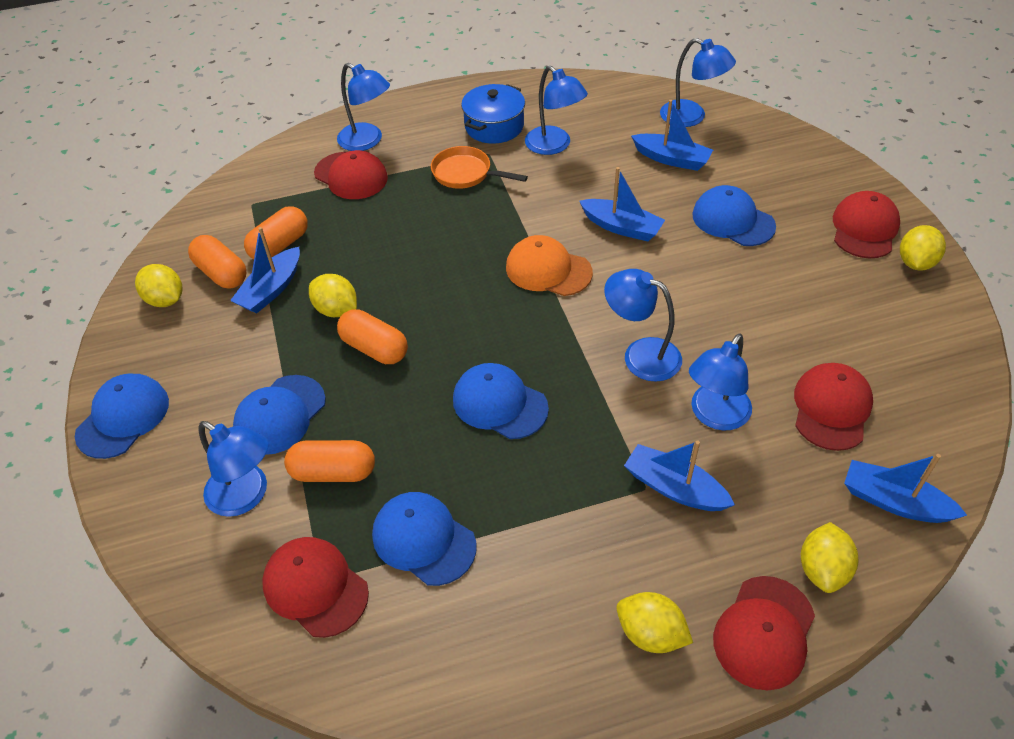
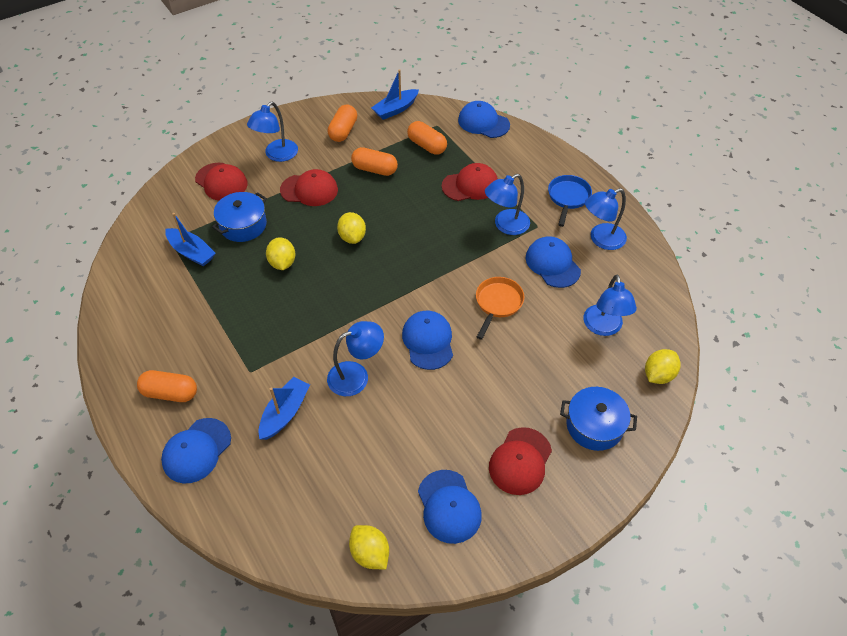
blue boat: 5 -> 3
blue lamp: 6 -> 5
blue pan: 0 -> 1
blue pot: 1 -> 2
orange cap: 1 -> 0
red cap: 5 -> 4
yellow lemon: 5 -> 4

